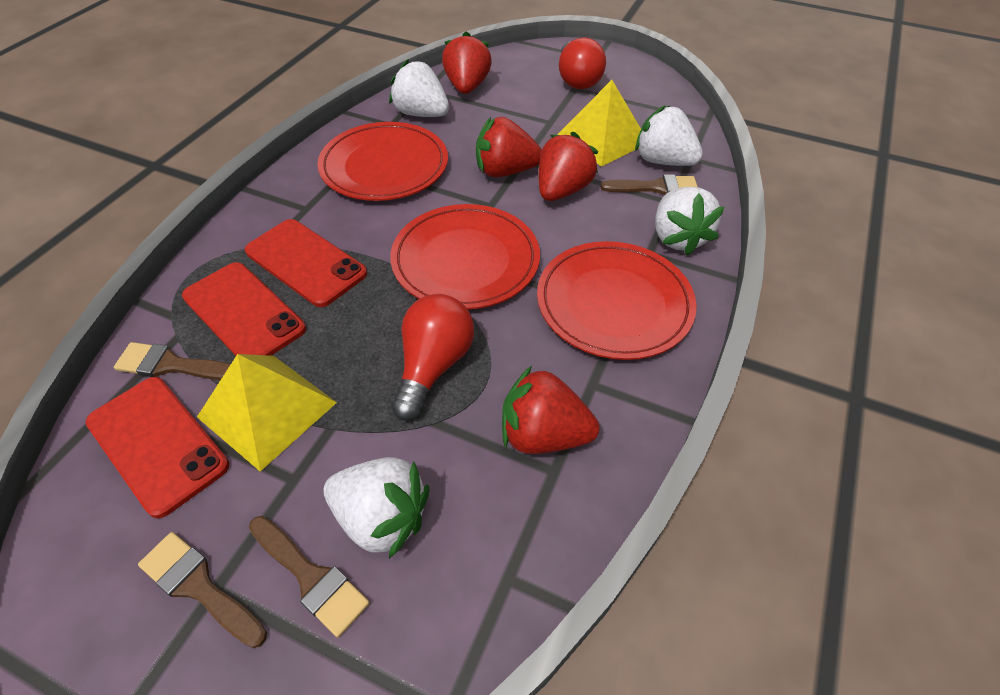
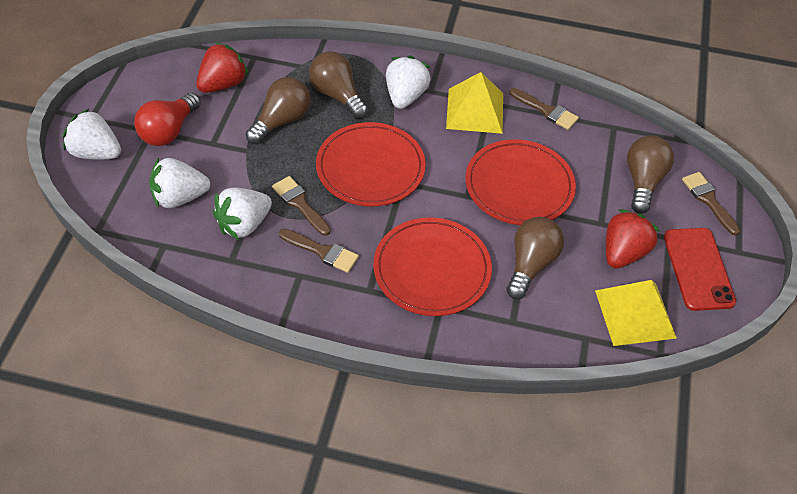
brown light bulb: 0 -> 4
red light bulb: 2 -> 1
red phone: 3 -> 1
red strawberry: 4 -> 2

